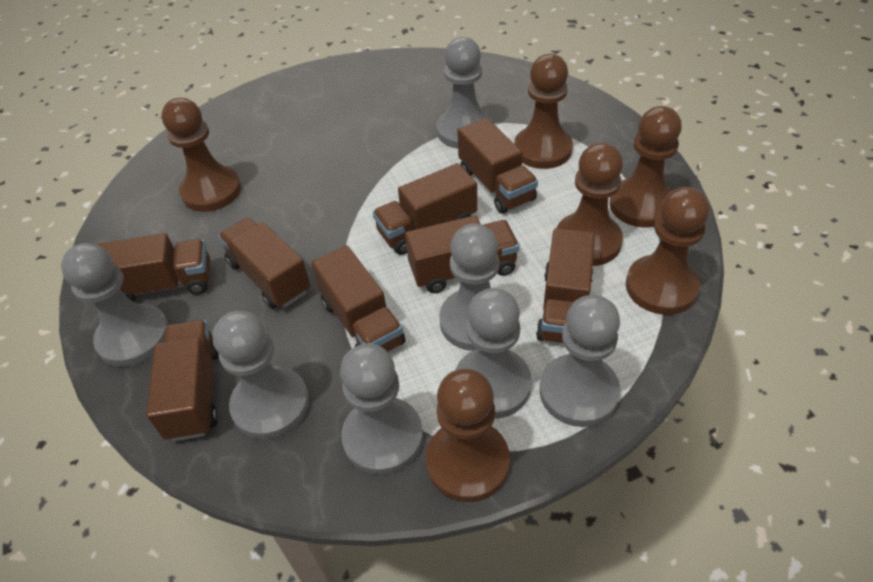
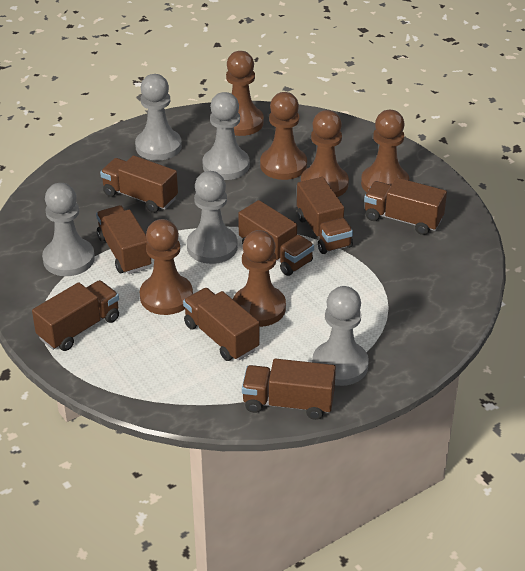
grey pawn: 7 -> 5

